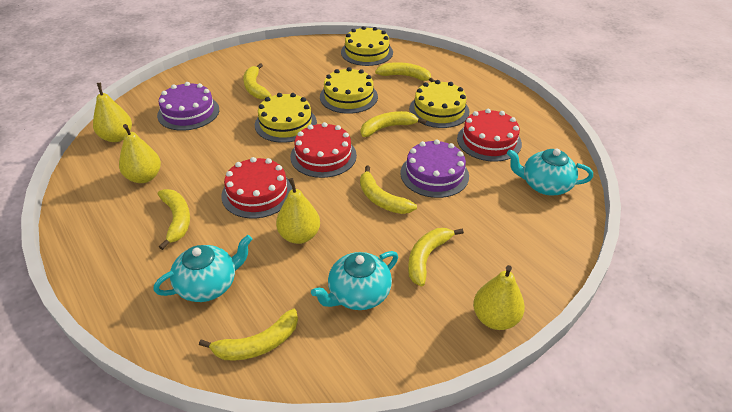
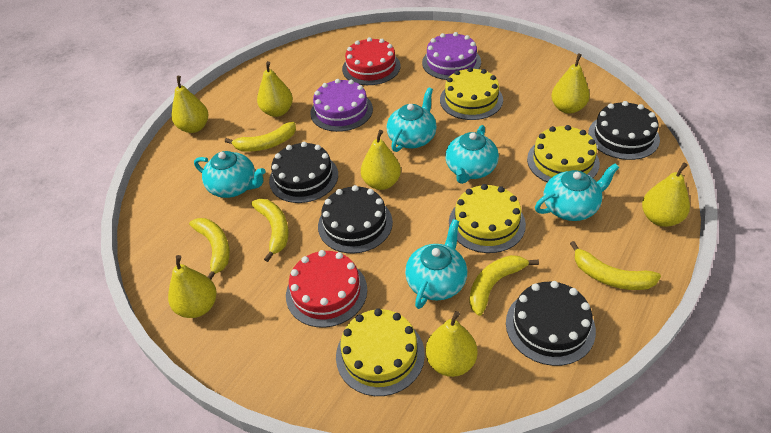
black cake: 0 -> 4
red cake: 3 -> 2
turquoise teapot: 3 -> 5
yellow banana: 7 -> 5
yellow pear: 4 -> 7

